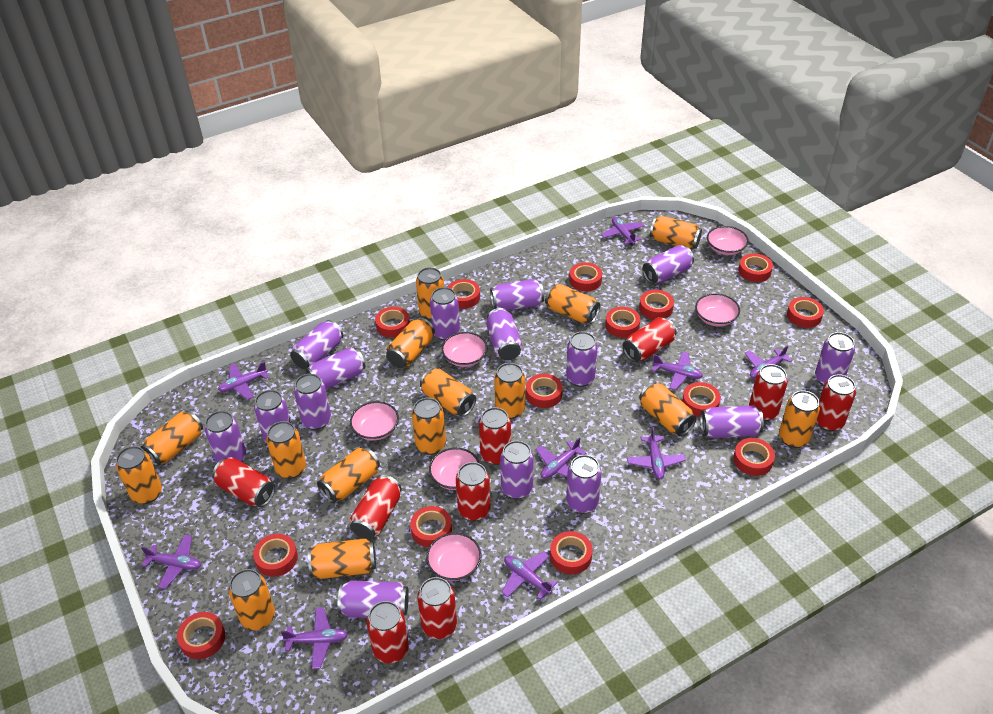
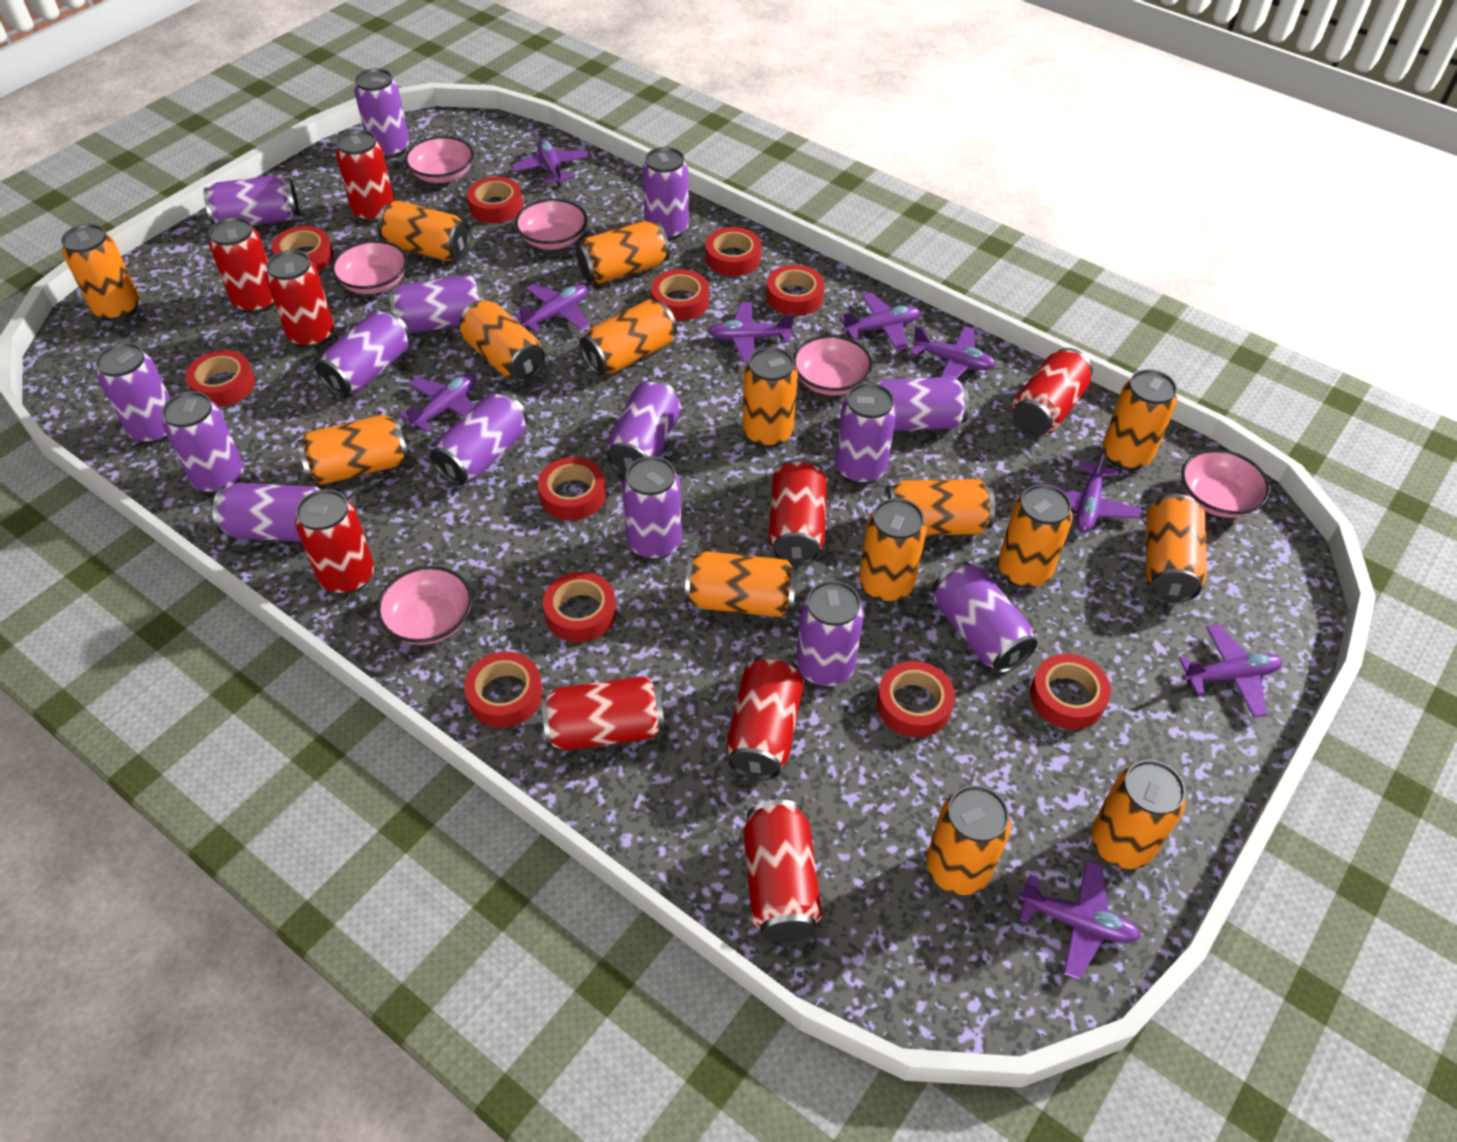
red tape: 14 -> 11

